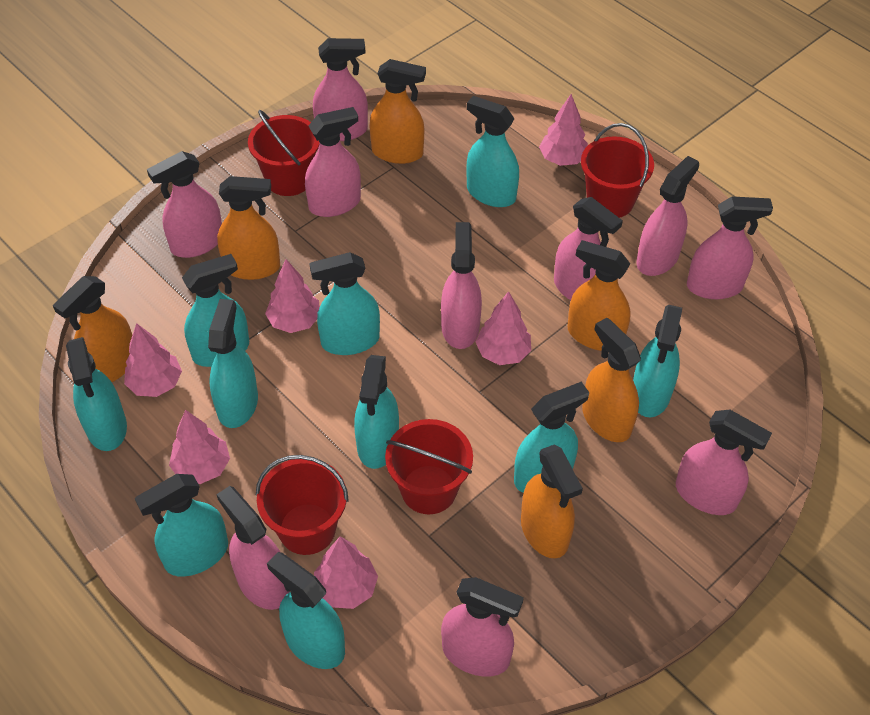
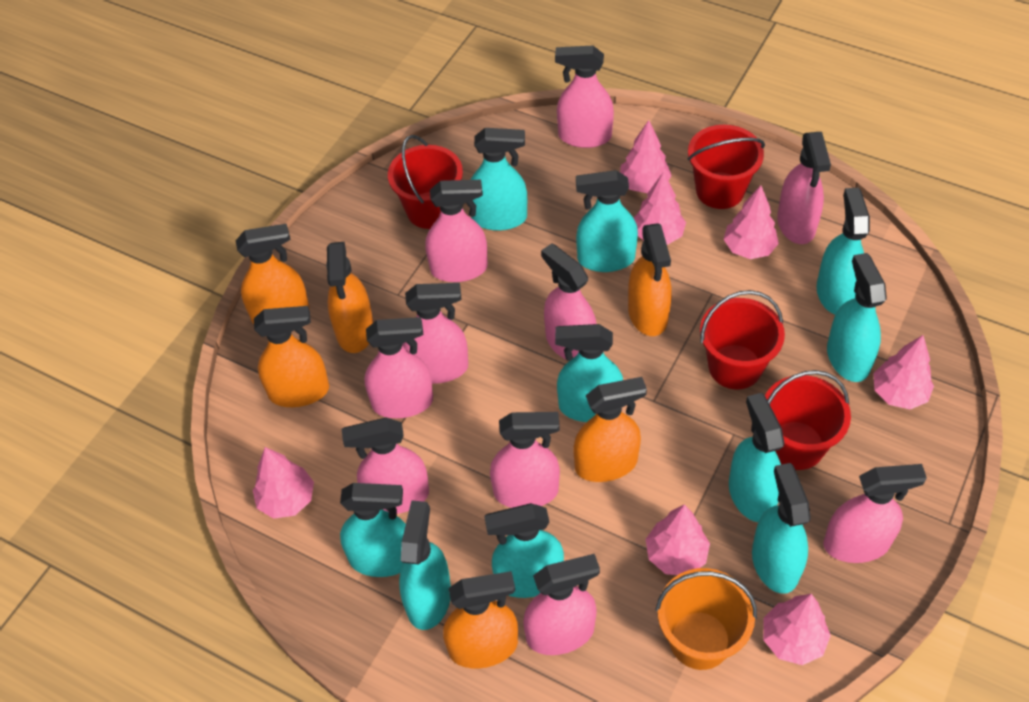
orange bucket: 0 -> 1
pink tree: 6 -> 7

